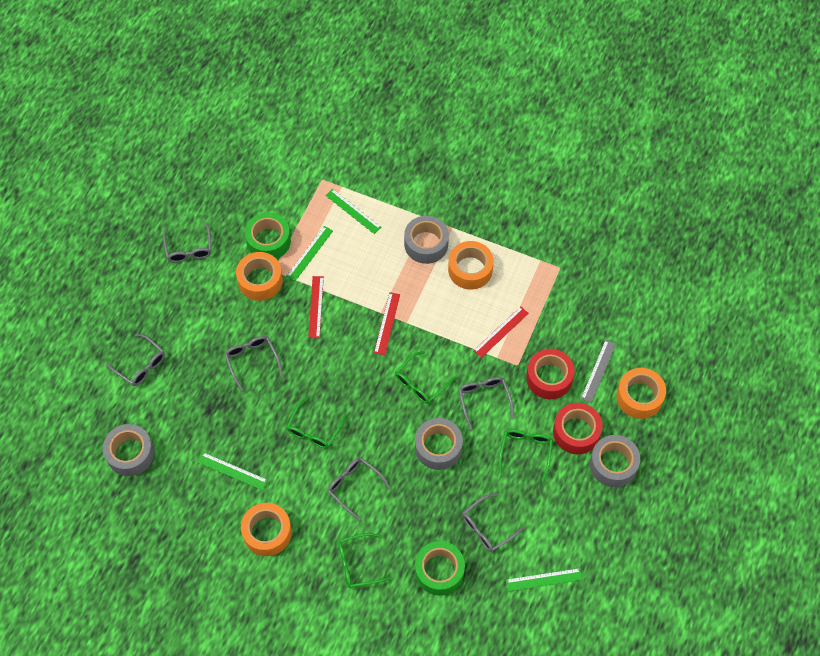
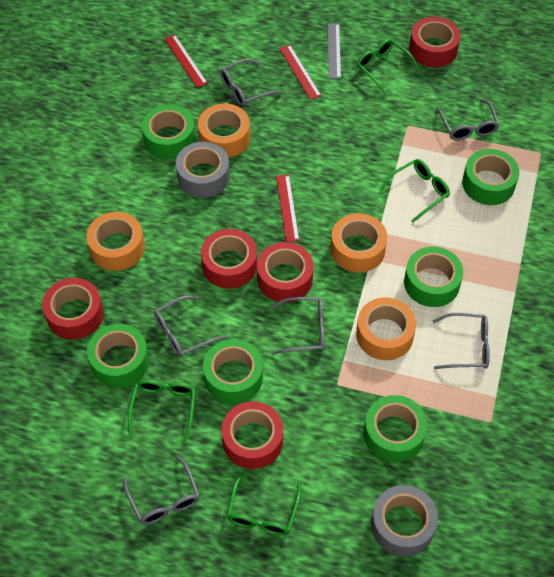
green ruler: 4 -> 0
green tape: 2 -> 6
grey tape: 4 -> 2
red tape: 2 -> 5

